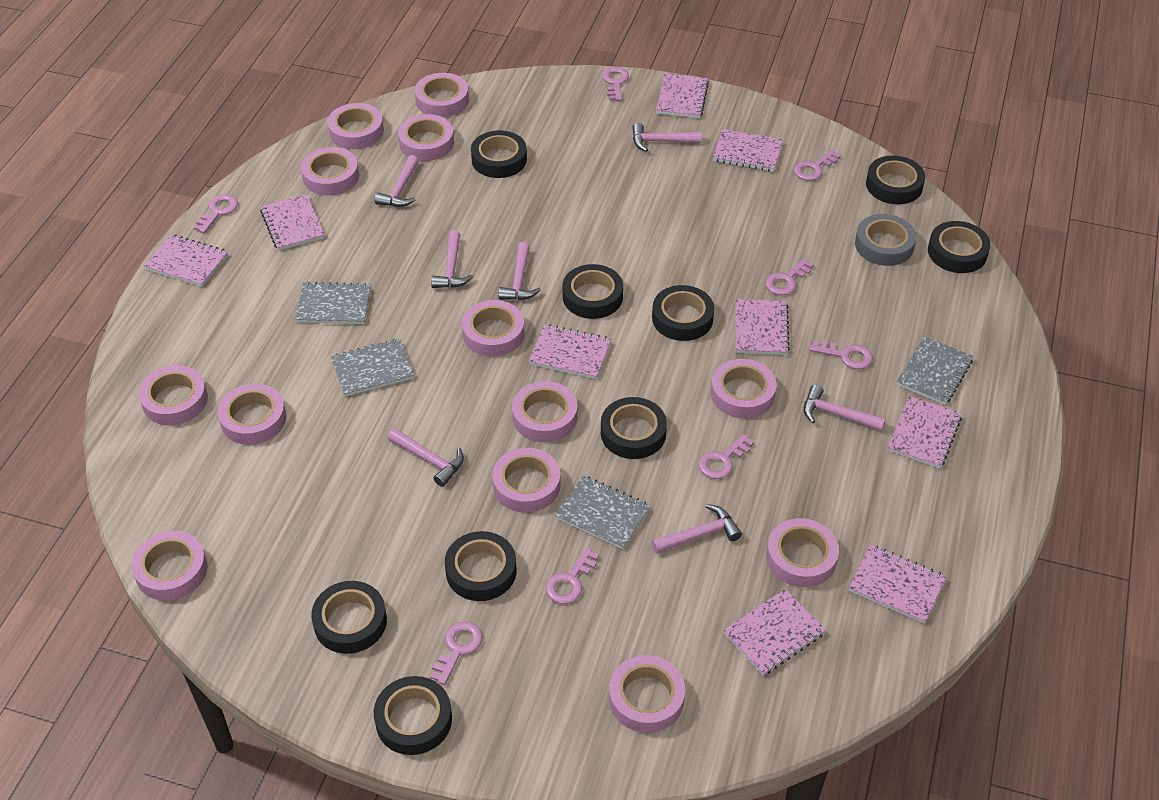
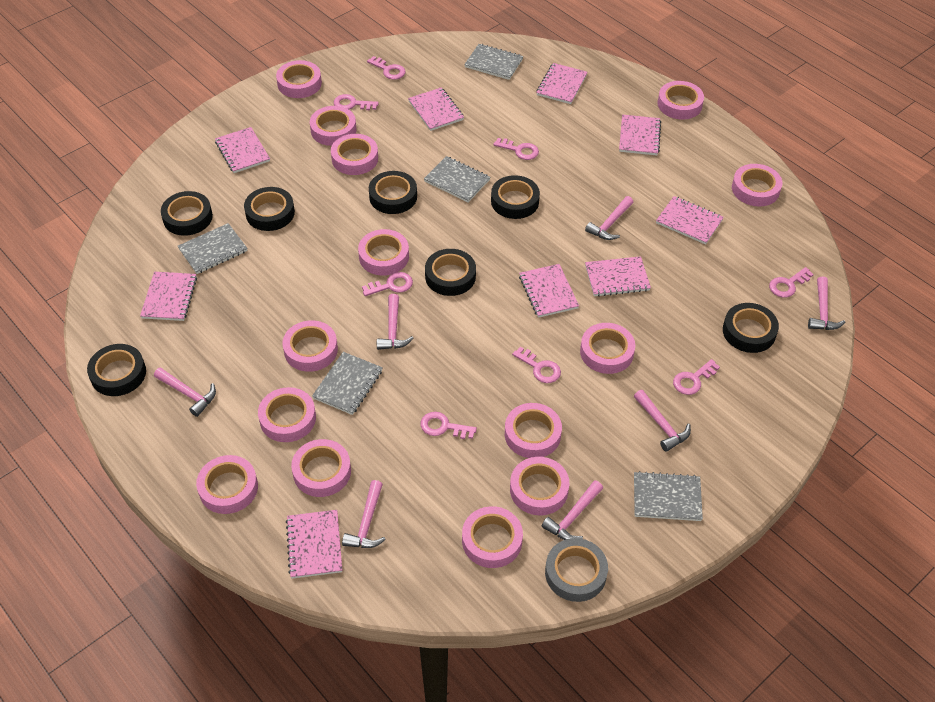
black tape: 9 -> 7
grey notebook: 4 -> 5
pink tape: 13 -> 14

